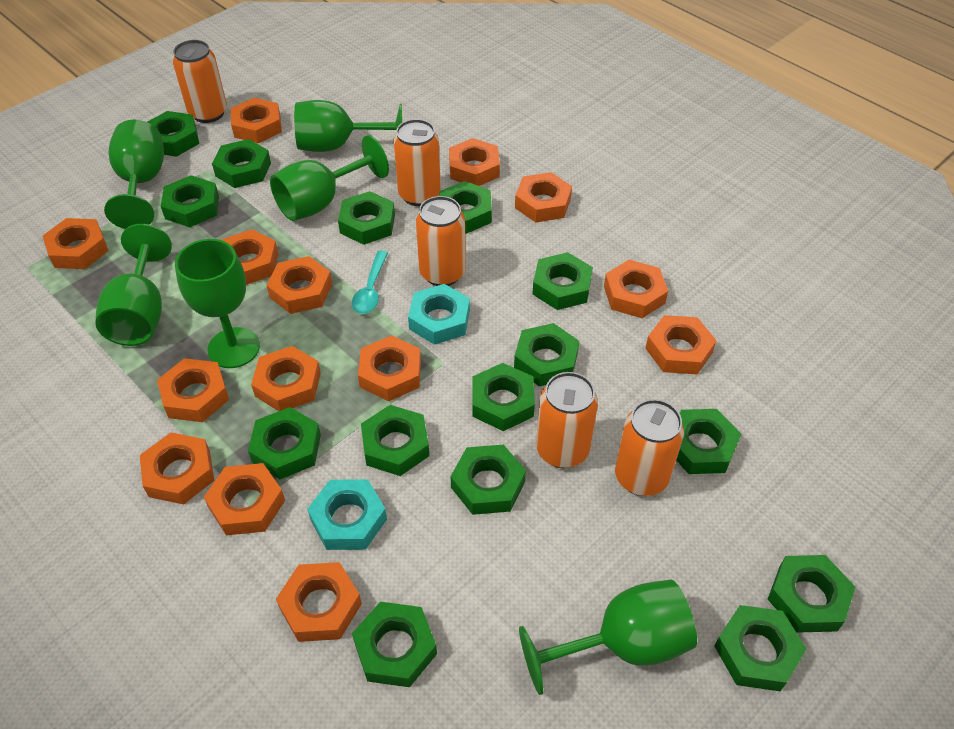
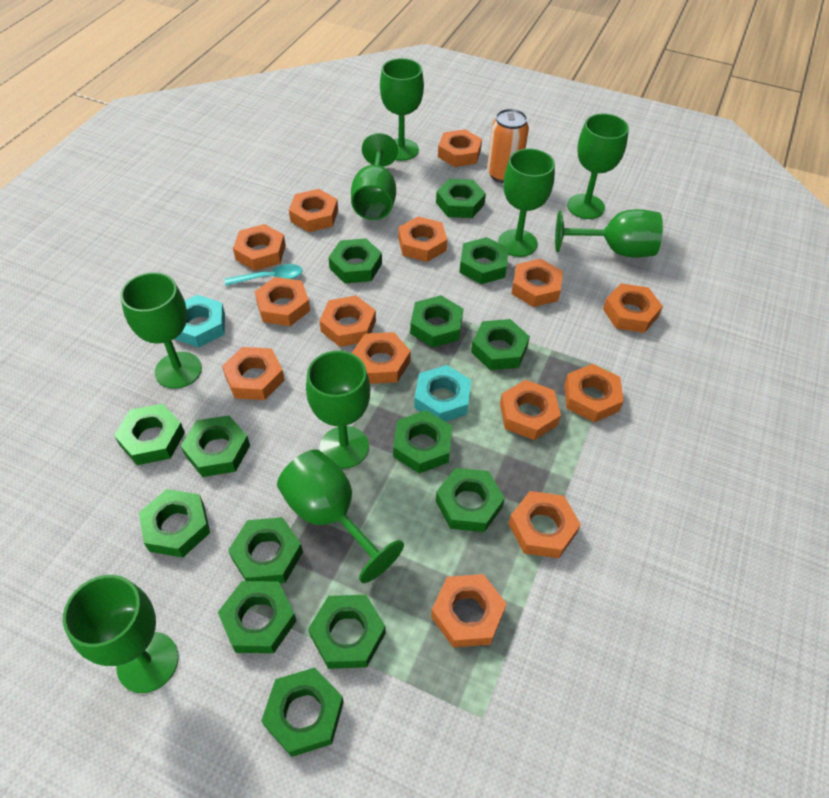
green goblet: 6 -> 9
green nut: 15 -> 14
orange can: 5 -> 1

